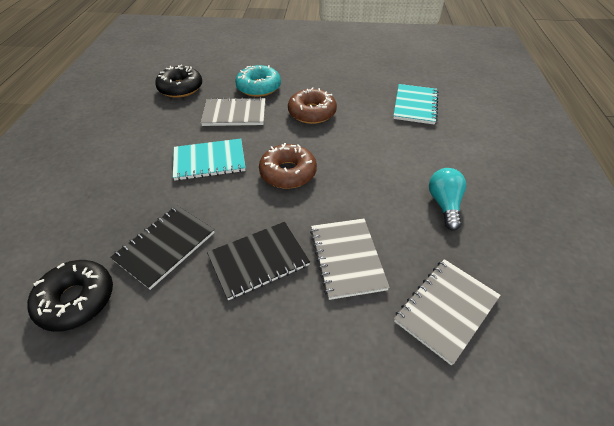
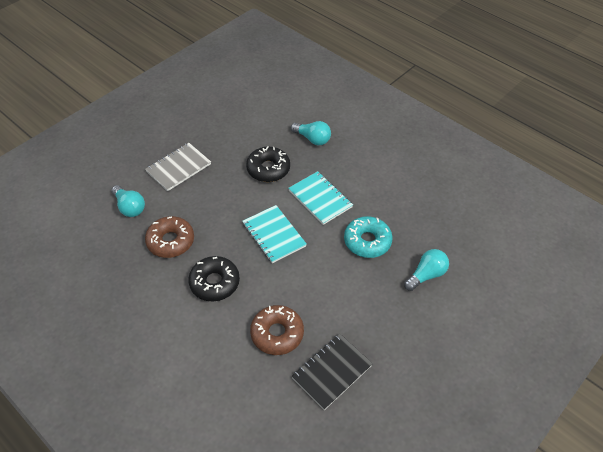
black notebook: 2 -> 1
grey notebook: 3 -> 1
turquoise light bulb: 1 -> 3

